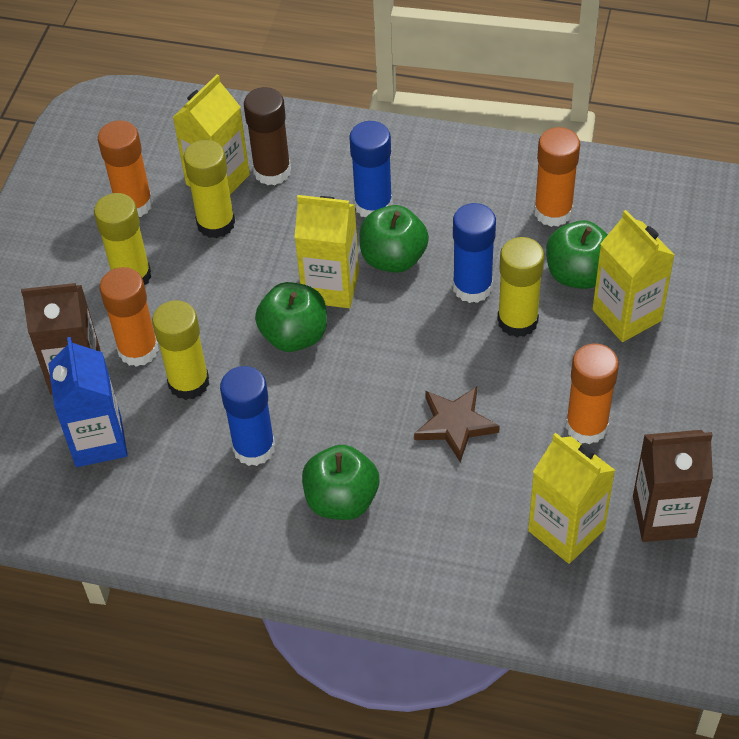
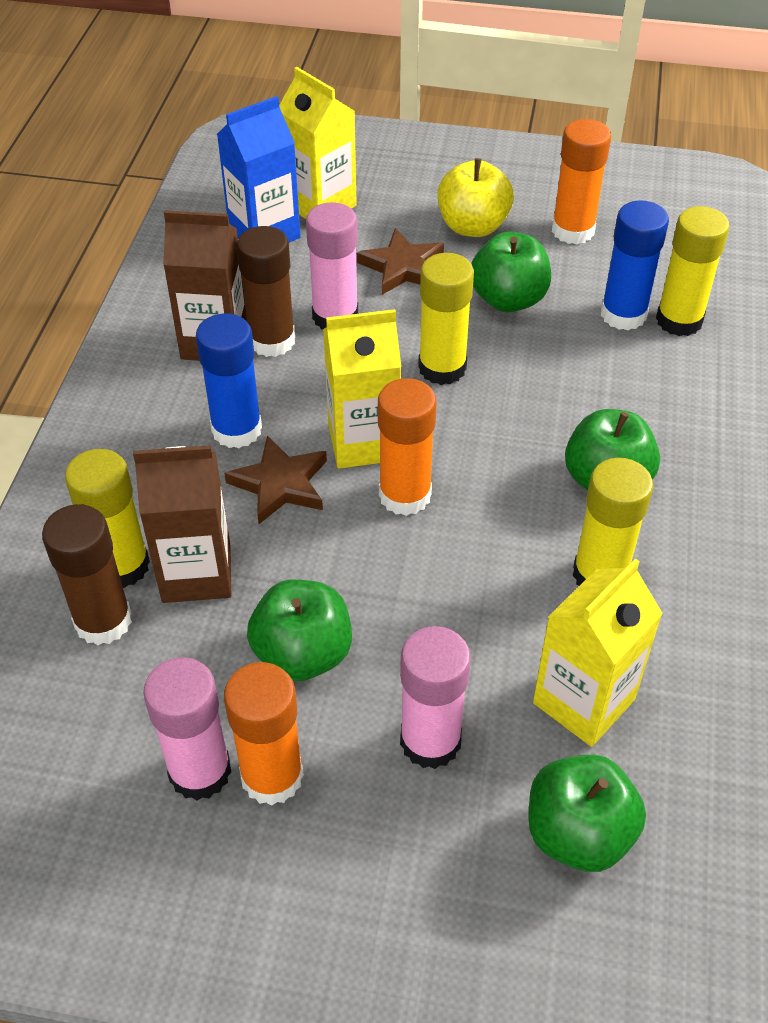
blue glue stick: 3 -> 2
brown glue stick: 1 -> 2
brown star: 1 -> 2
orange glue stick: 4 -> 3
pink glue stick: 0 -> 3
yellow apple: 0 -> 1
yellow carton: 4 -> 3

